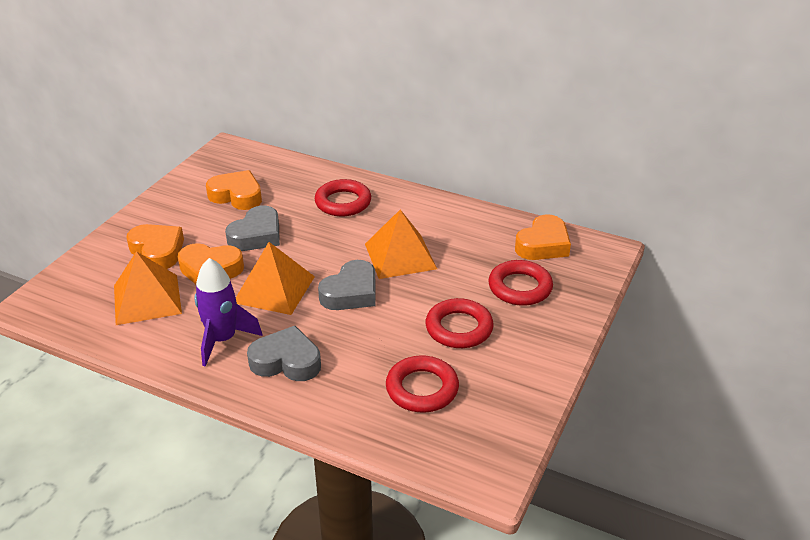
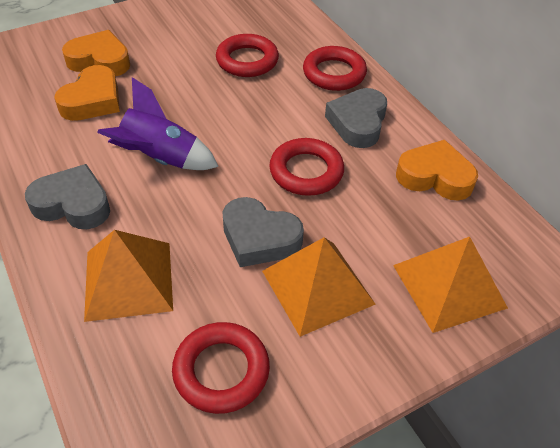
orange heart: 4 -> 3

